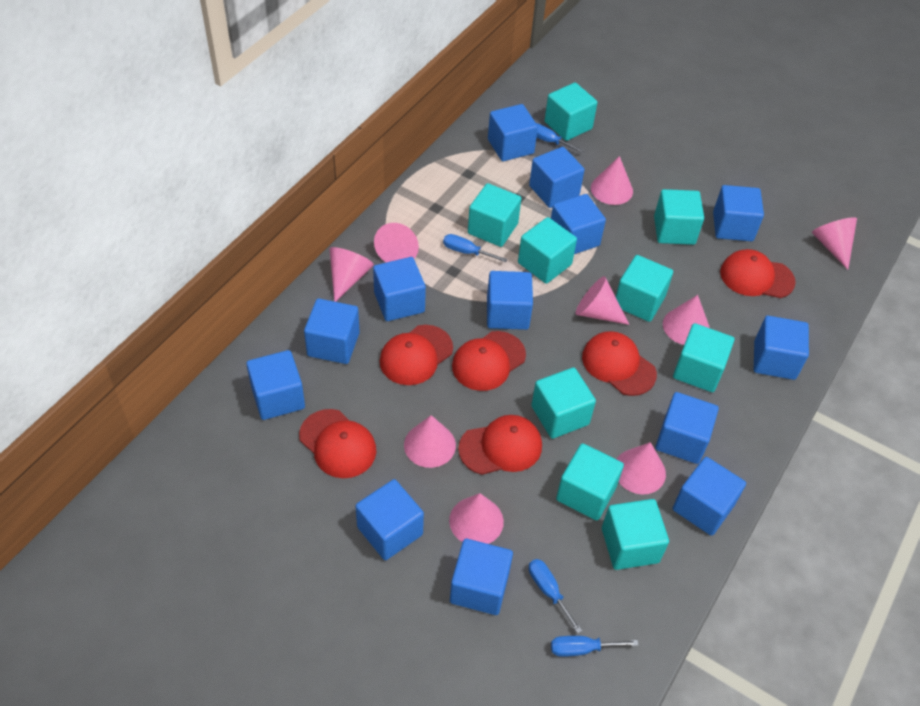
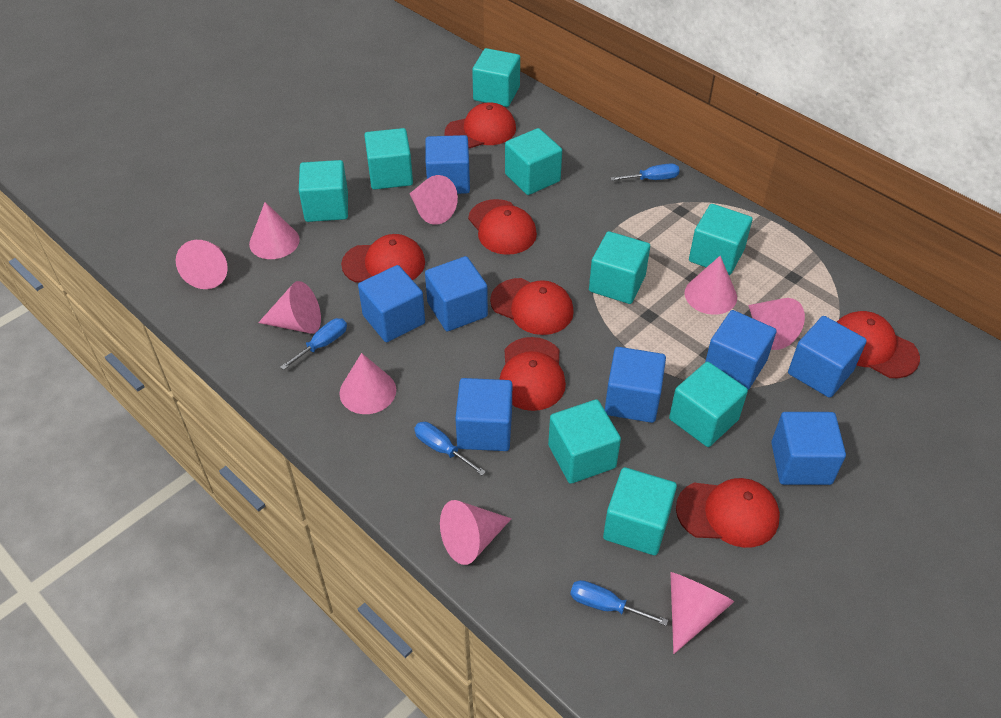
blue cube: 13 -> 8
red cap: 6 -> 7

